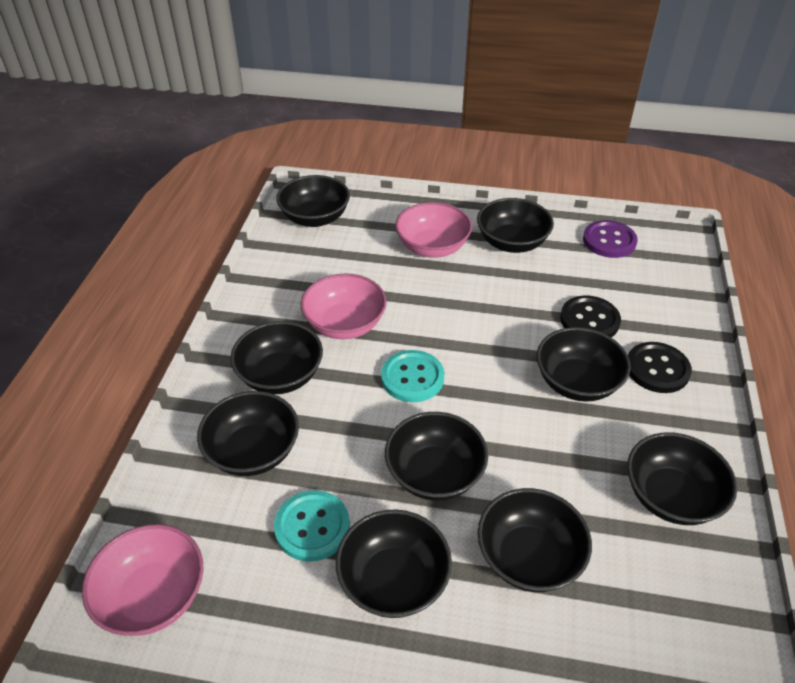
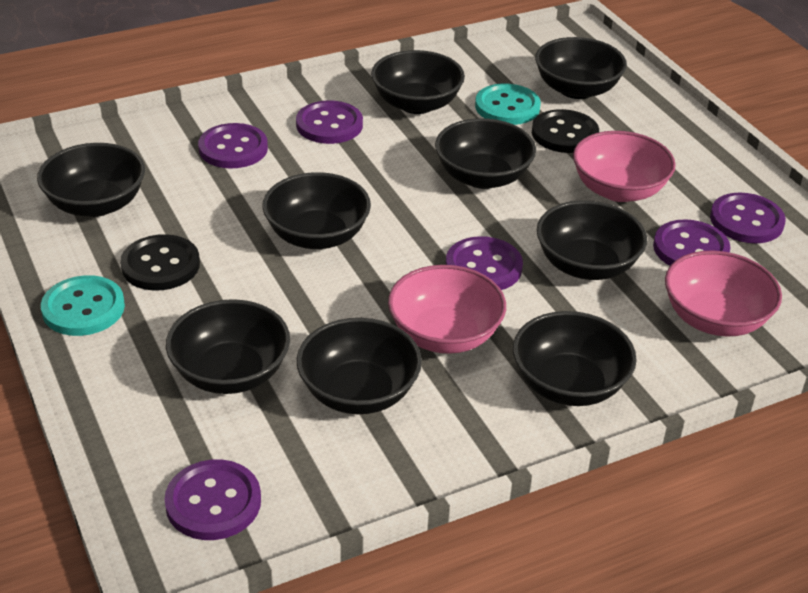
purple button: 1 -> 6

